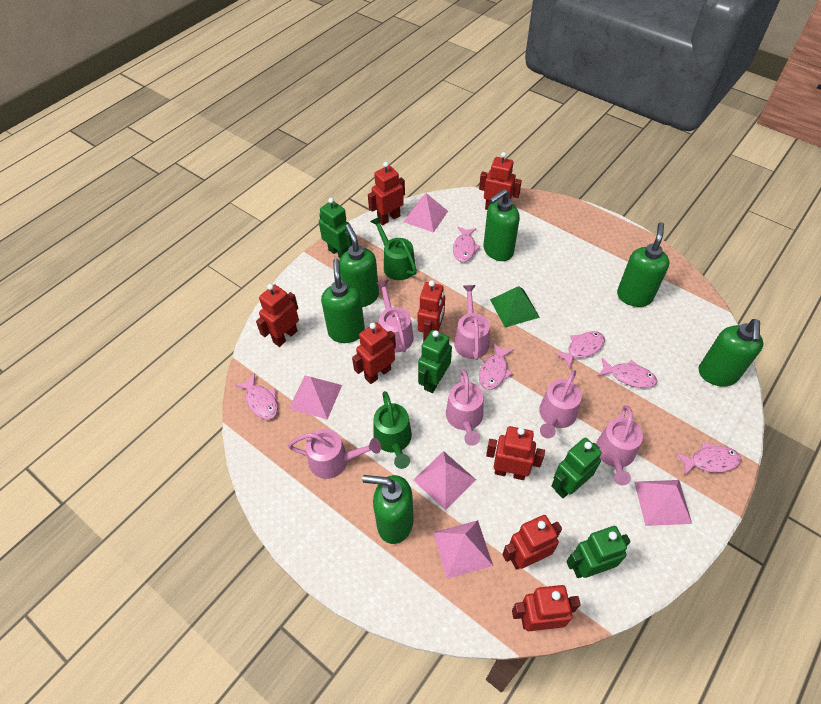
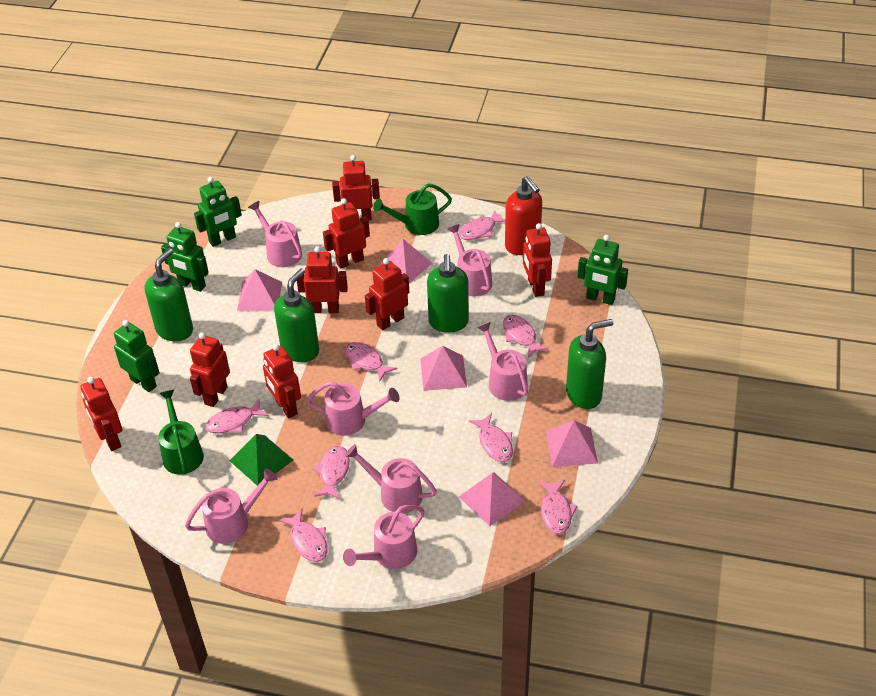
green soap dispenser: 6 -> 4
pink fish: 6 -> 8
pink watering can: 6 -> 7
red soap dispenser: 0 -> 1

